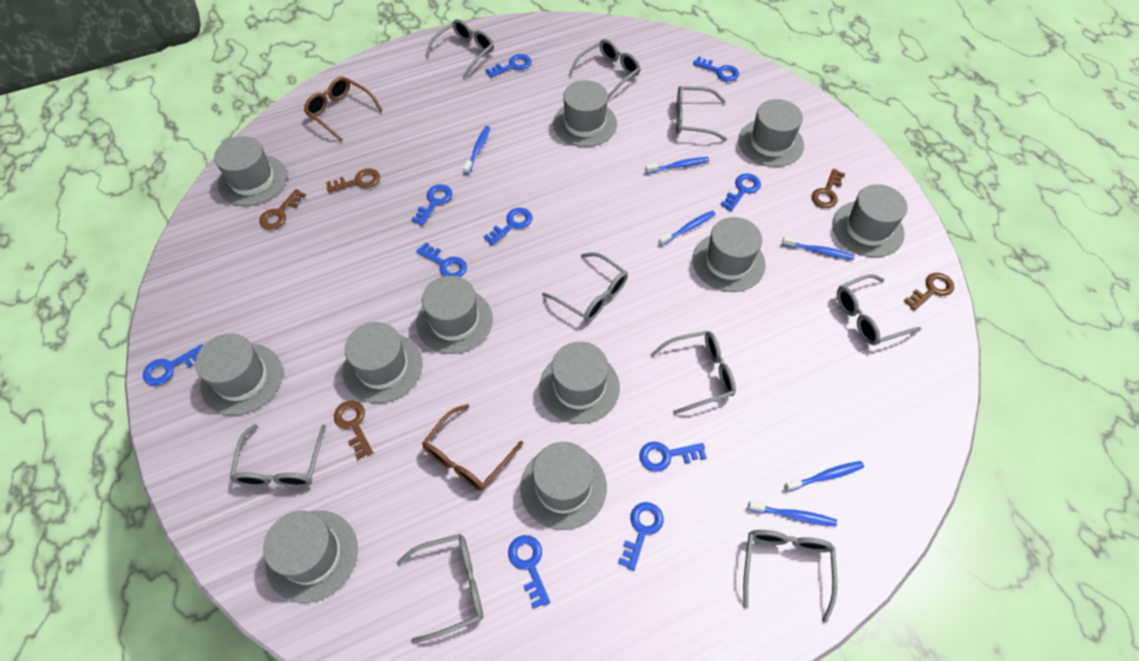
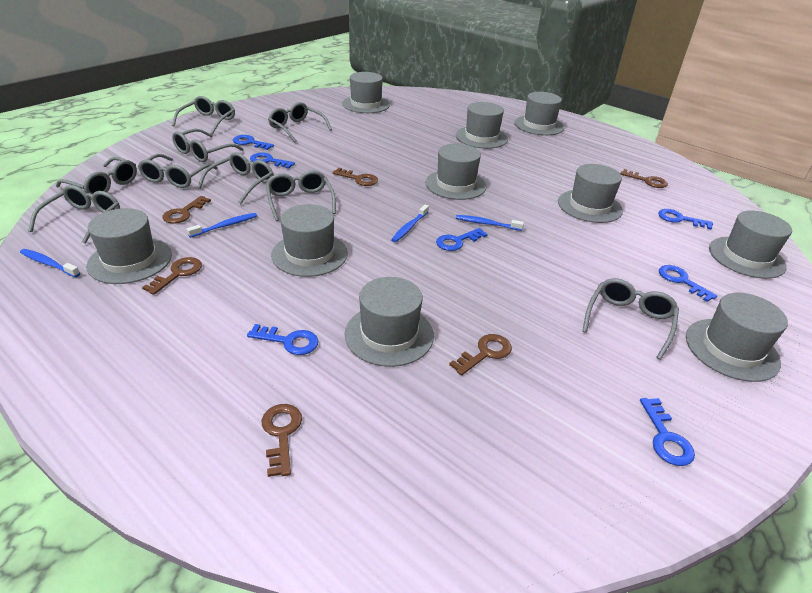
blue key: 10 -> 7
blue toothbrush: 6 -> 4
brown glasses: 2 -> 0
brown key: 5 -> 6
grey hat: 11 -> 10

